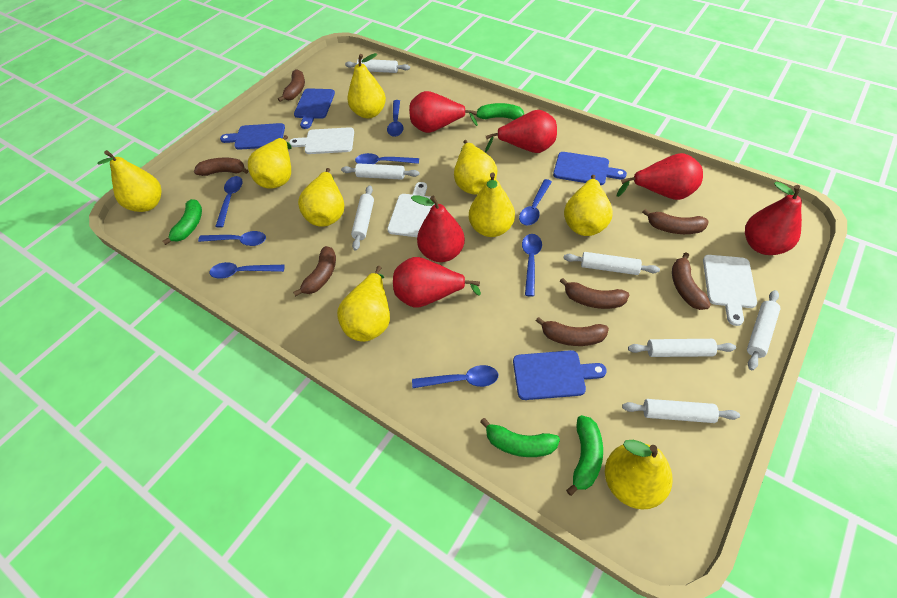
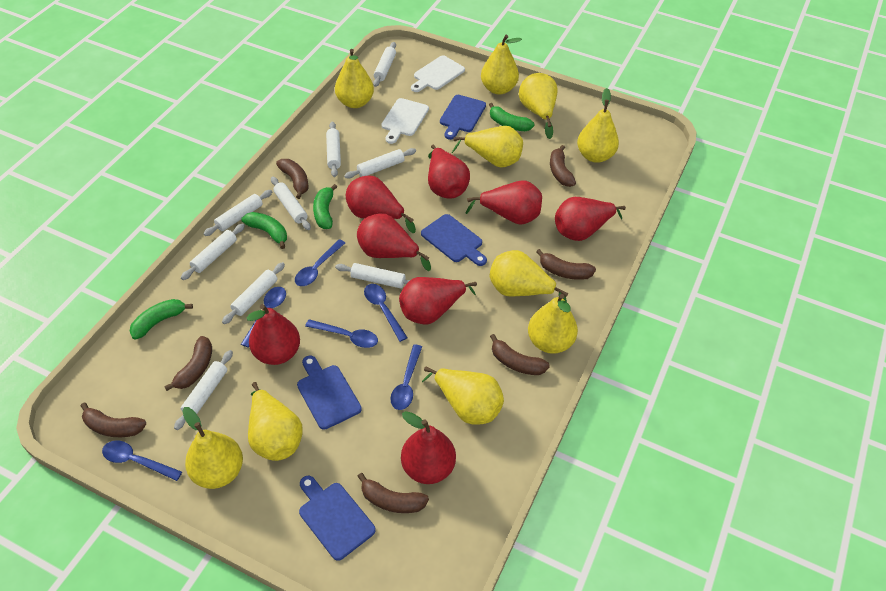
blue spoon: 8 -> 6
red pear: 6 -> 8
white cutting board: 3 -> 2
white rolling pin: 7 -> 9
yellow pear: 9 -> 10

